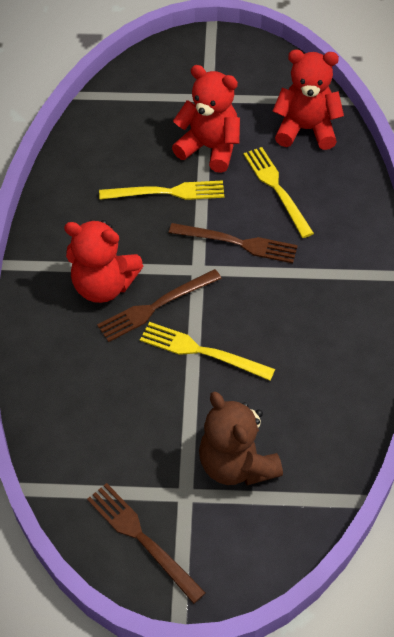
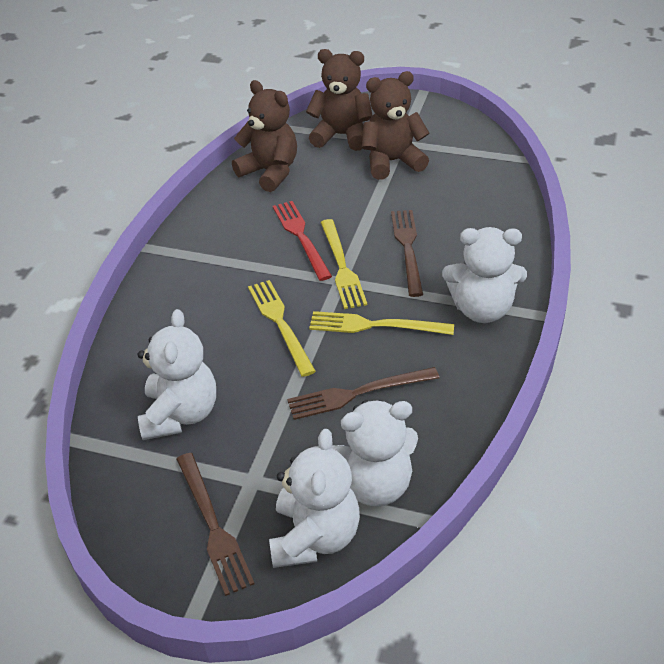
brown teddy bear: 1 -> 3
red fork: 0 -> 1
red teddy bear: 3 -> 0
white teddy bear: 0 -> 4

